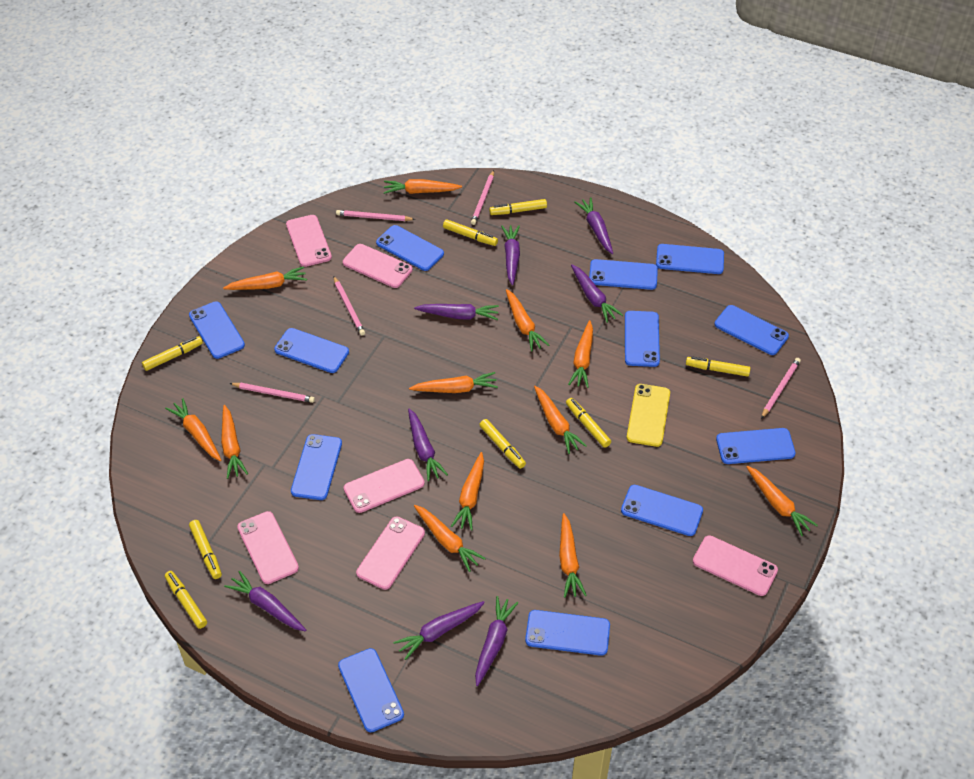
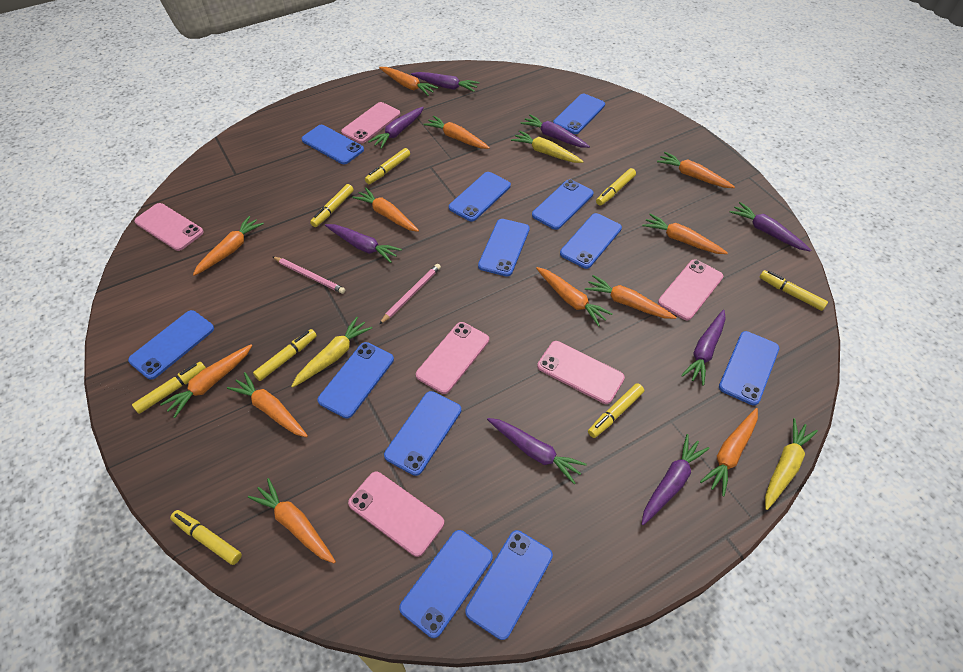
pink pencil: 5 -> 2
yellow carrot: 0 -> 3
yellow phone: 1 -> 0

